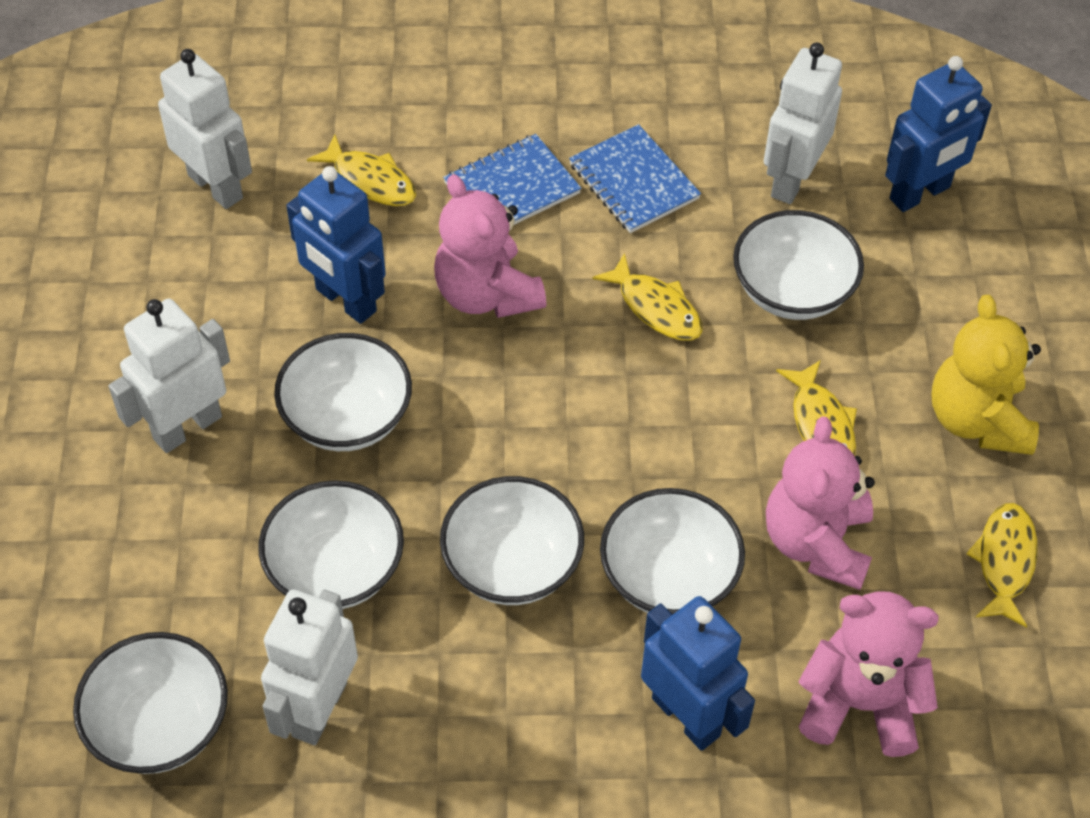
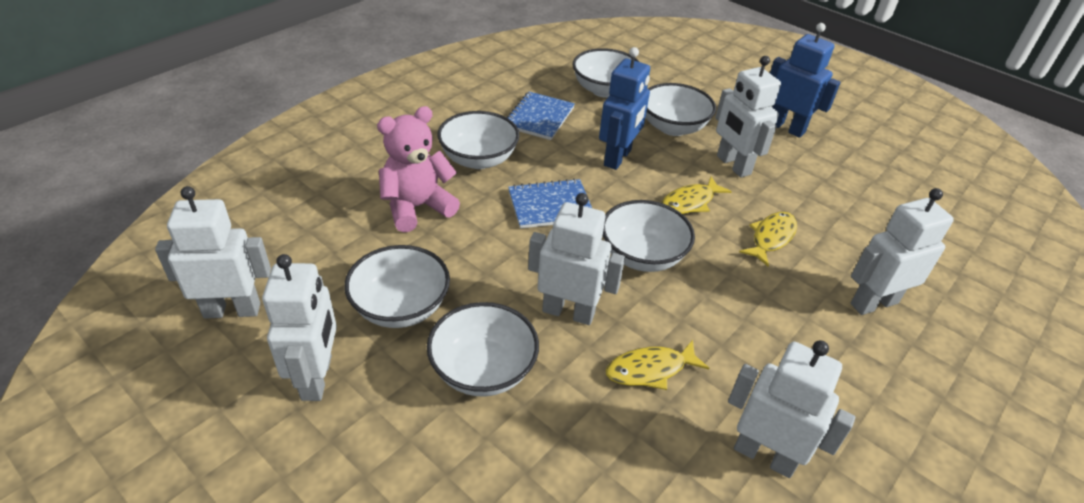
blue robot: 3 -> 2
pink teddy bear: 3 -> 1
white robot: 4 -> 6
yellow fish: 4 -> 3
yellow teddy bear: 1 -> 0

